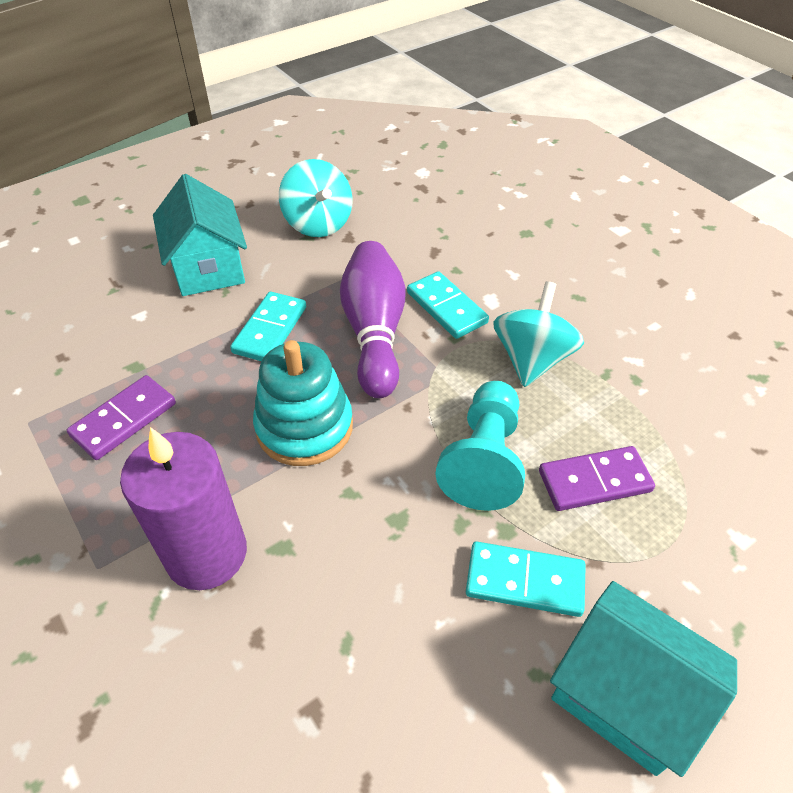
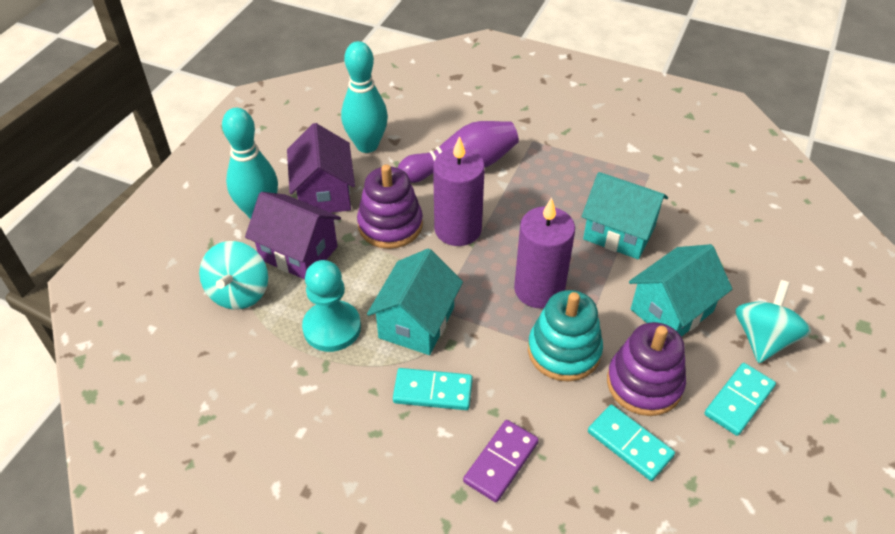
purple candle: 1 -> 2
purple domino: 2 -> 1
purple house: 0 -> 2
purple stacking toy: 0 -> 2
turquoise bowling pin: 0 -> 2
turquoise house: 2 -> 3

